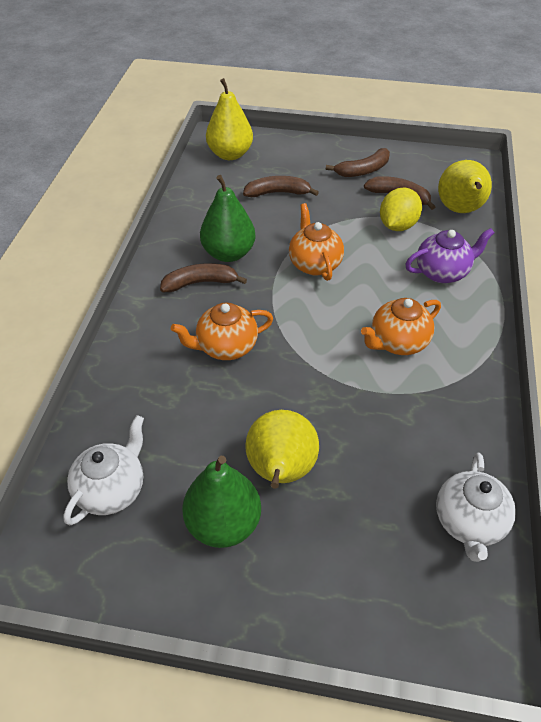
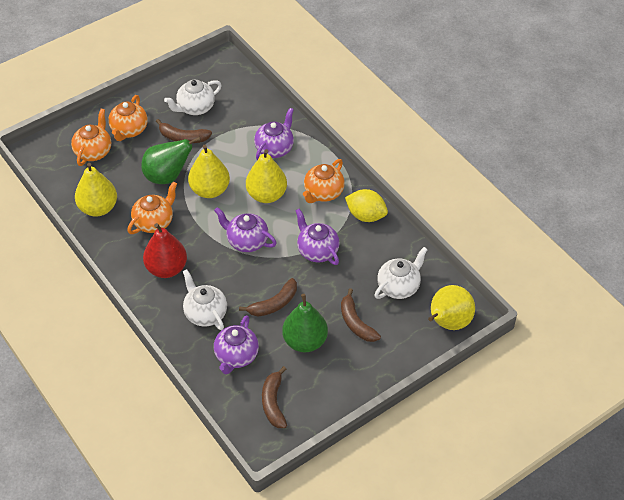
orange teapot: 3 -> 4
purple teapot: 1 -> 4
red pear: 0 -> 1
white teapot: 2 -> 3
yellow pear: 3 -> 4

